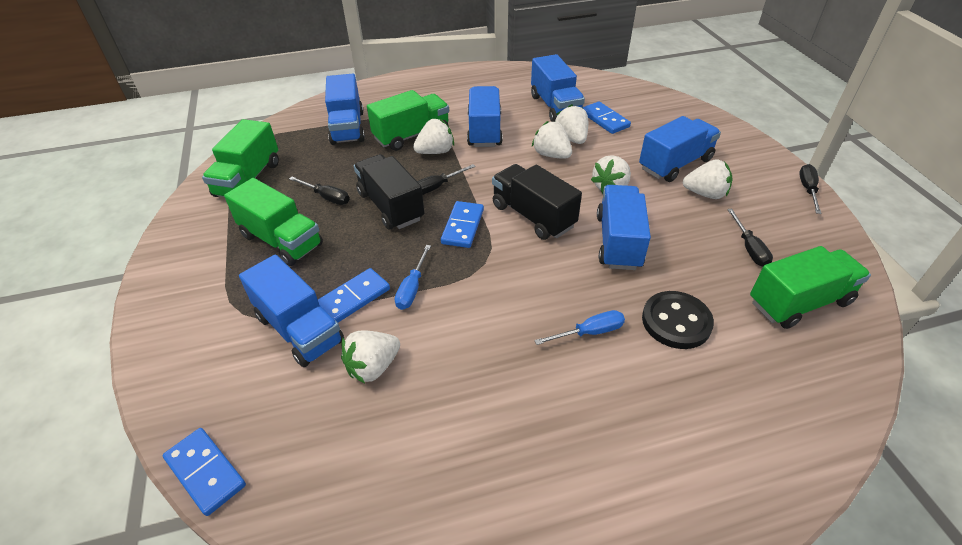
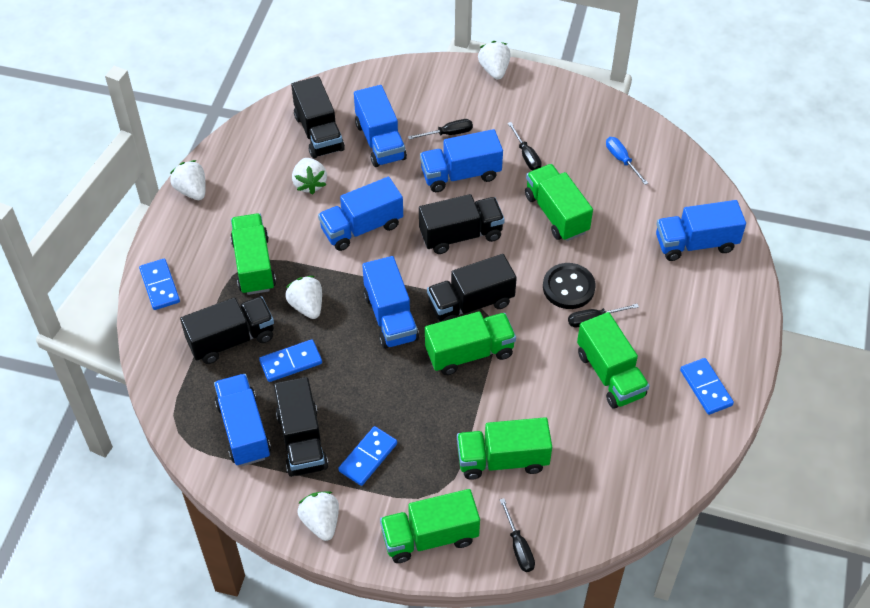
black truck: 2 -> 5
blue screwdriver: 2 -> 1
green truck: 4 -> 6
white strawberry: 6 -> 5

